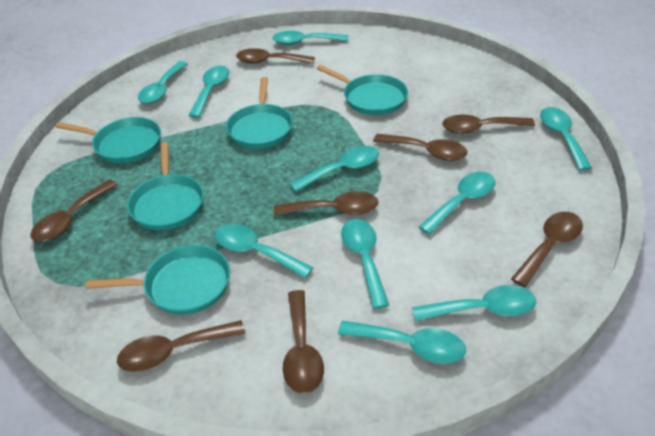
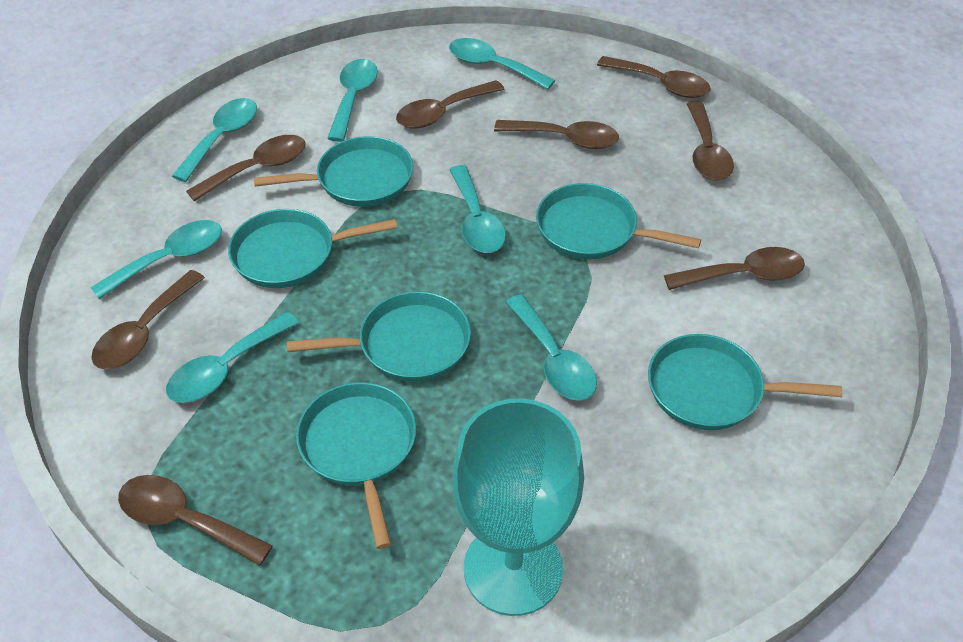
turquoise goblet: 0 -> 1
turquoise pan: 5 -> 6
turquoise spoon: 10 -> 7

